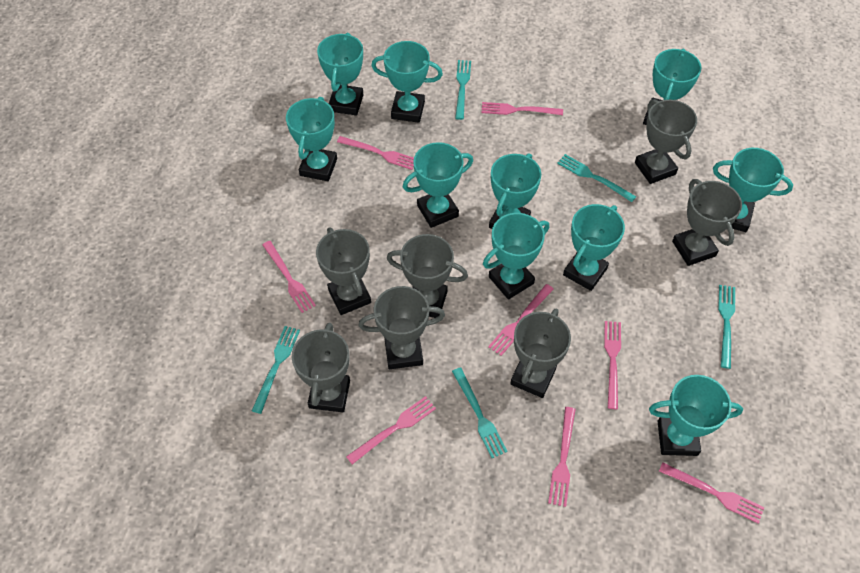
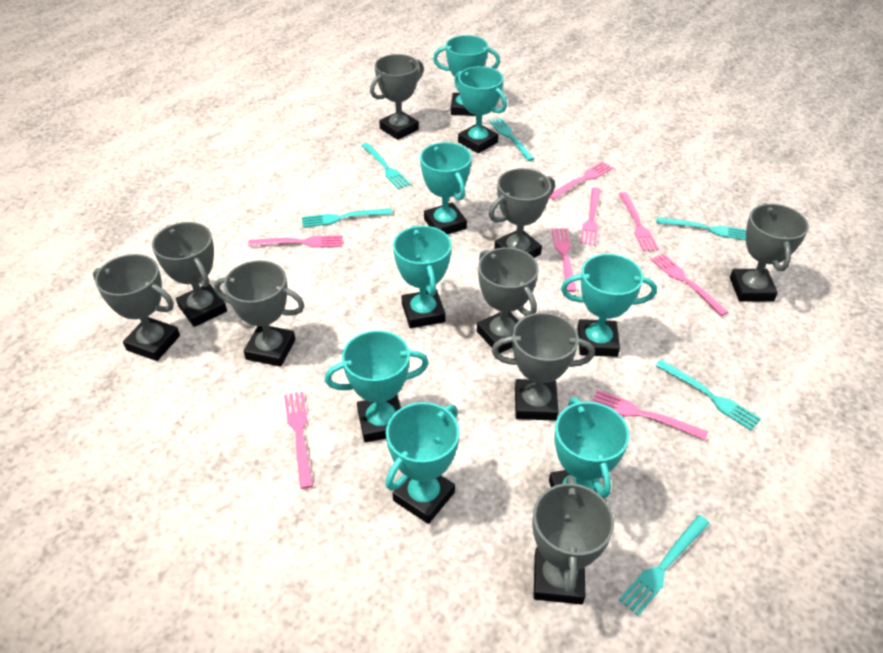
grey trophy: 7 -> 9
turquoise fork: 5 -> 6
turquoise trophy: 10 -> 8

